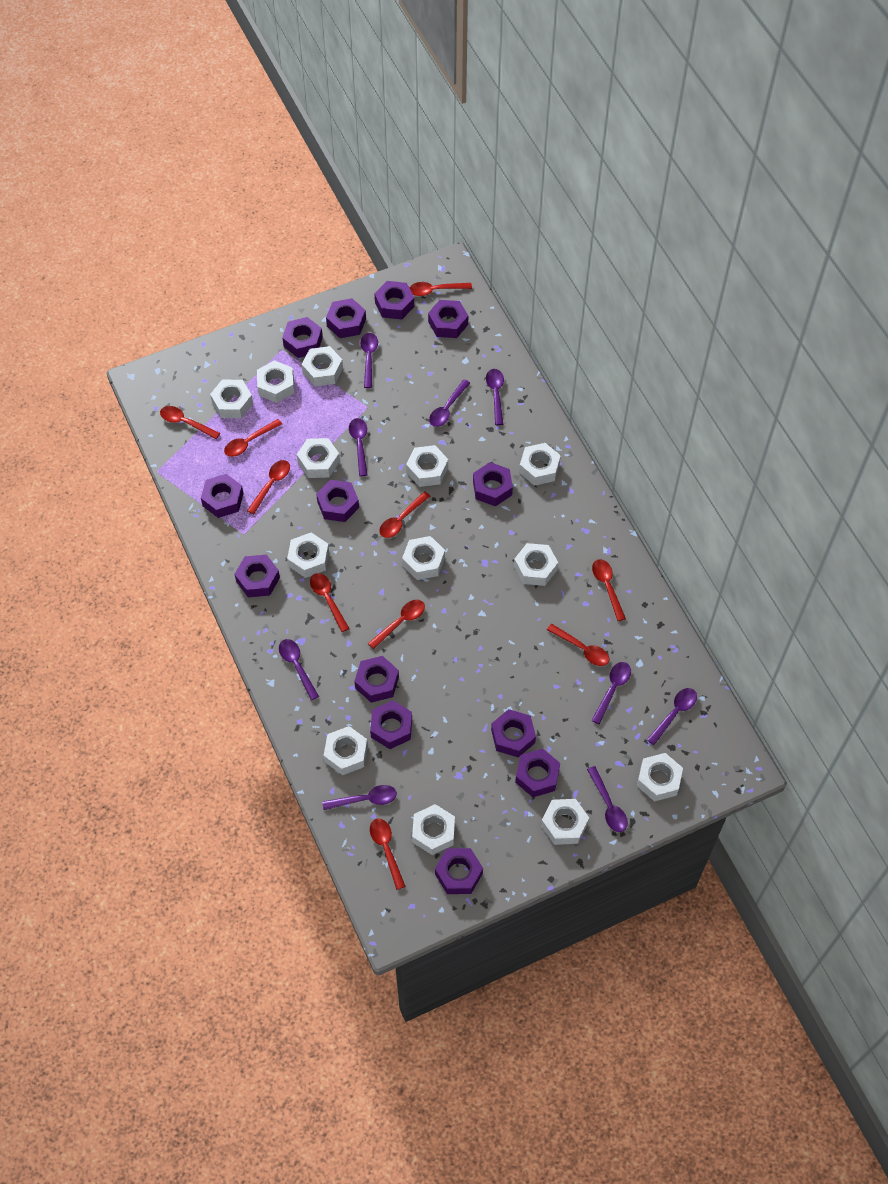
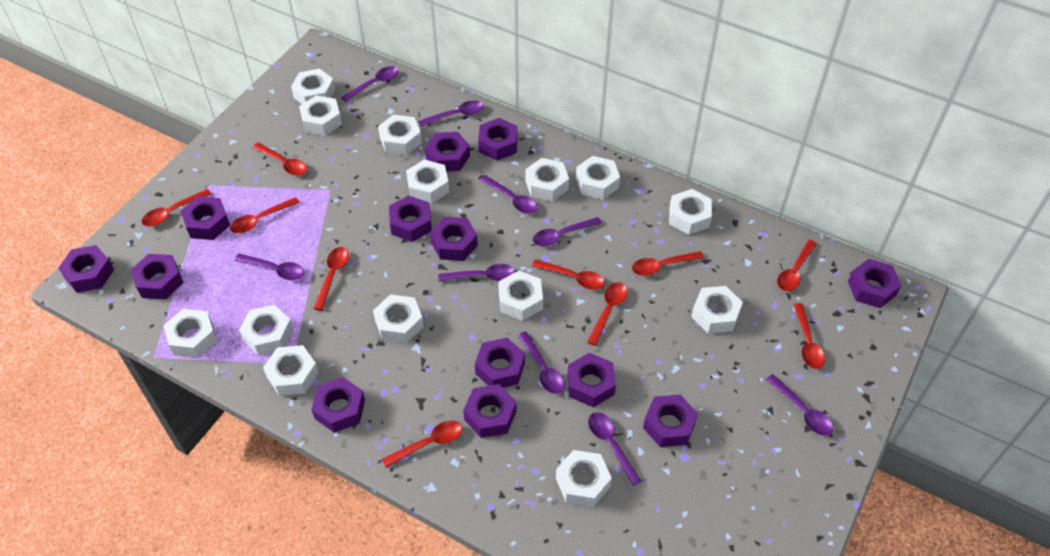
white nut: 13 -> 14

